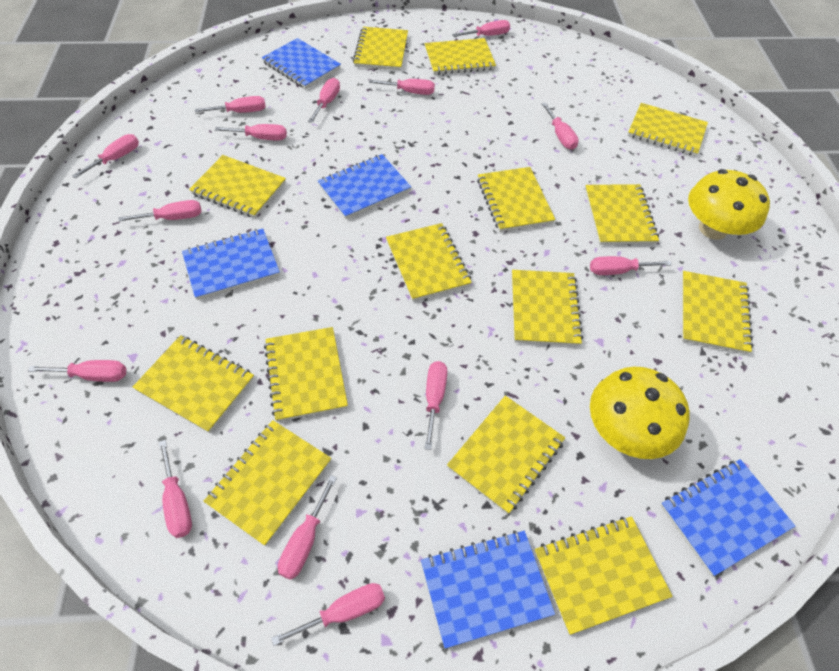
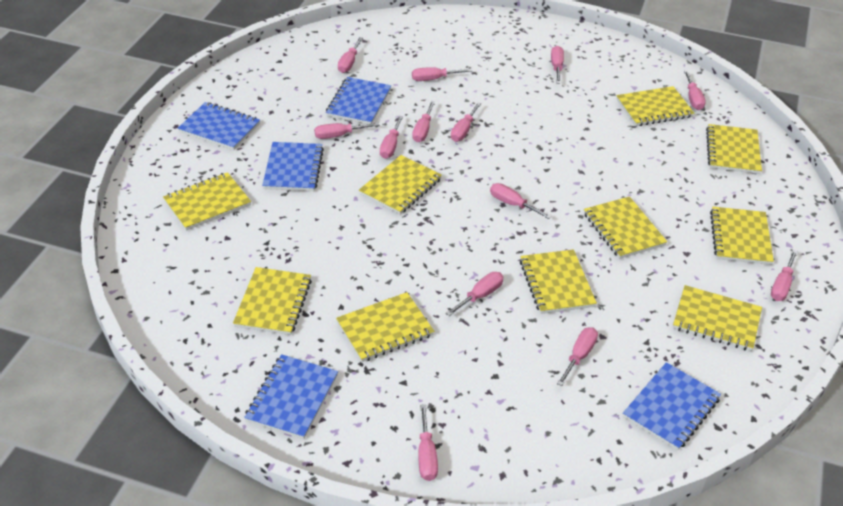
pink screwdriver: 14 -> 13
yellow mushroom: 2 -> 0
yellow notebook: 14 -> 10

